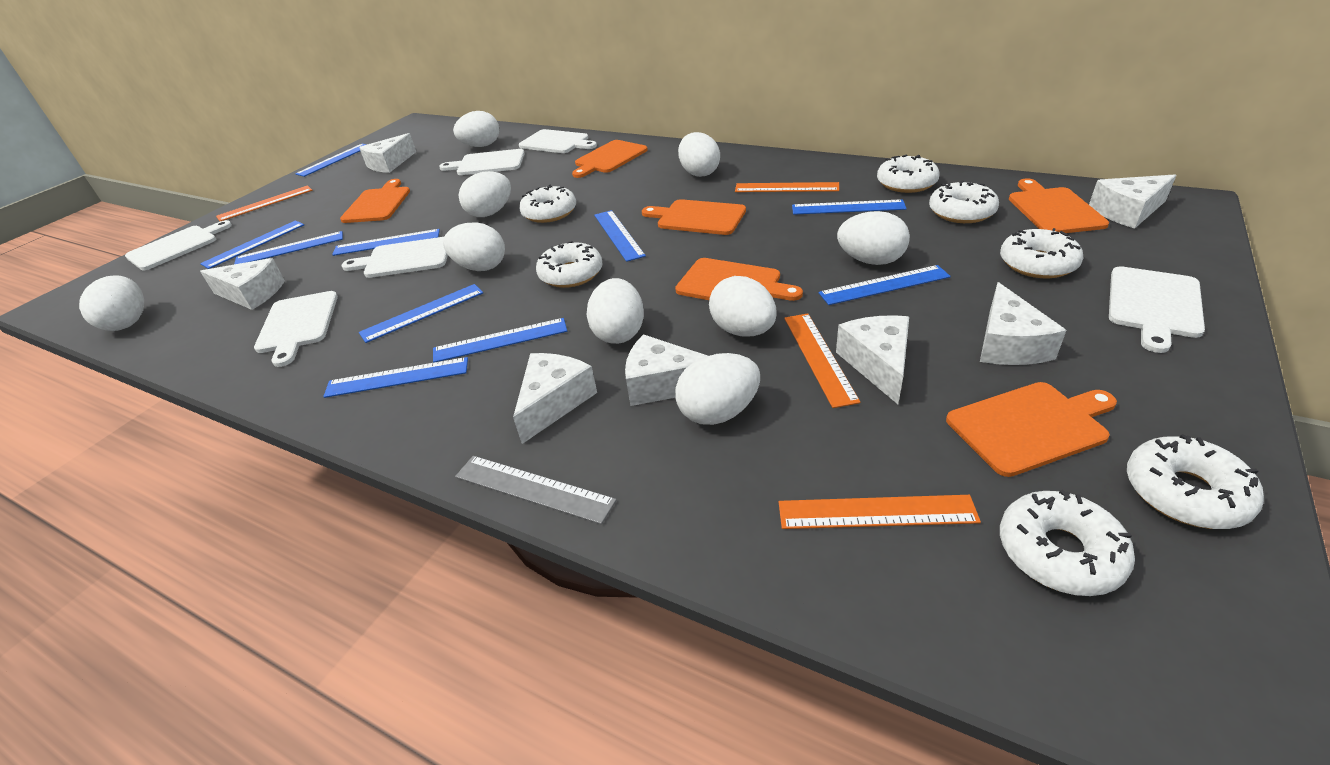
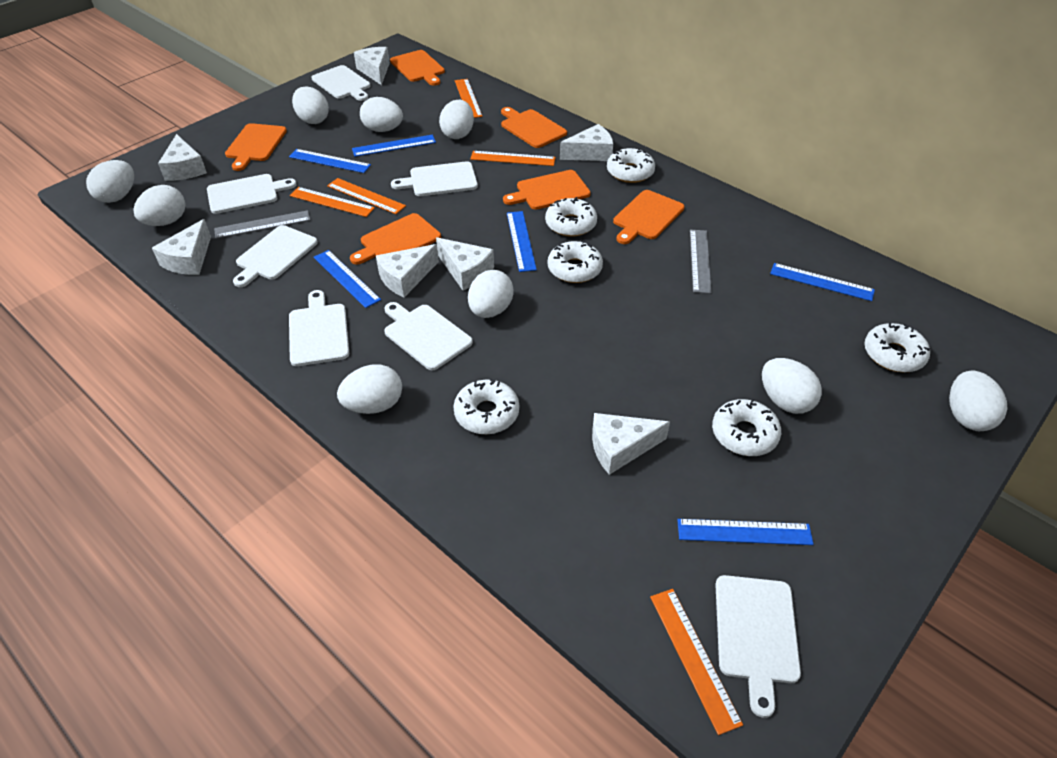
blue ruler: 10 -> 6
grey ruler: 1 -> 2
orange ruler: 4 -> 5
white cutting board: 6 -> 7
white donut: 7 -> 6

